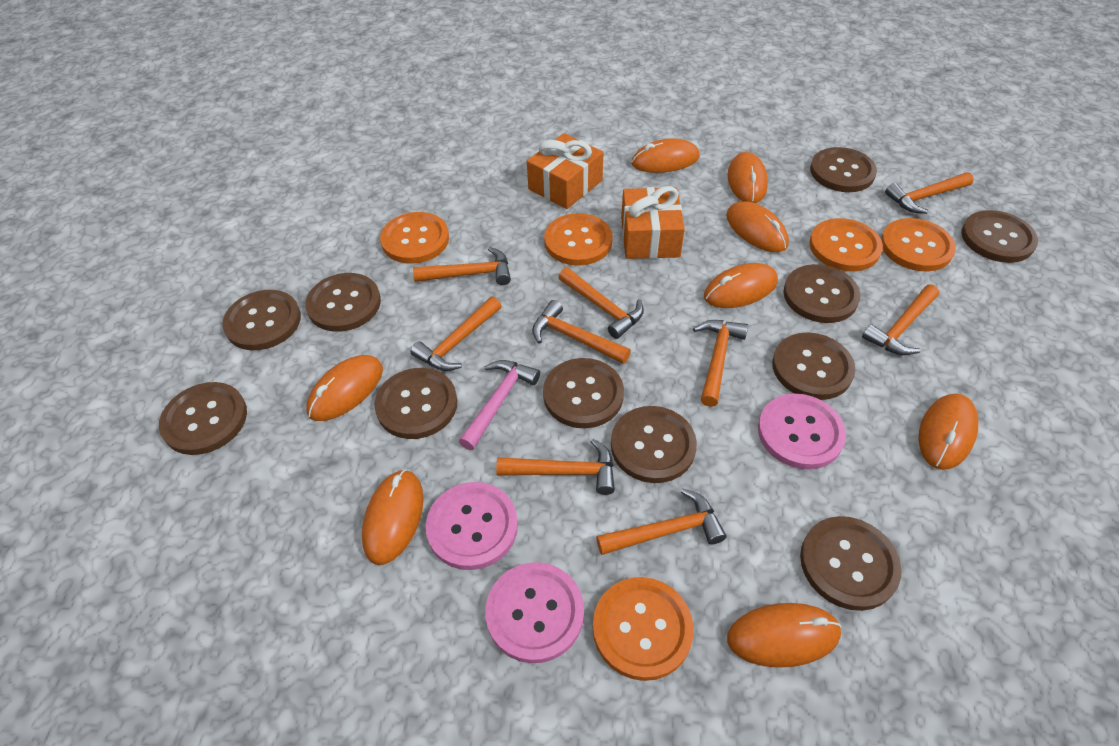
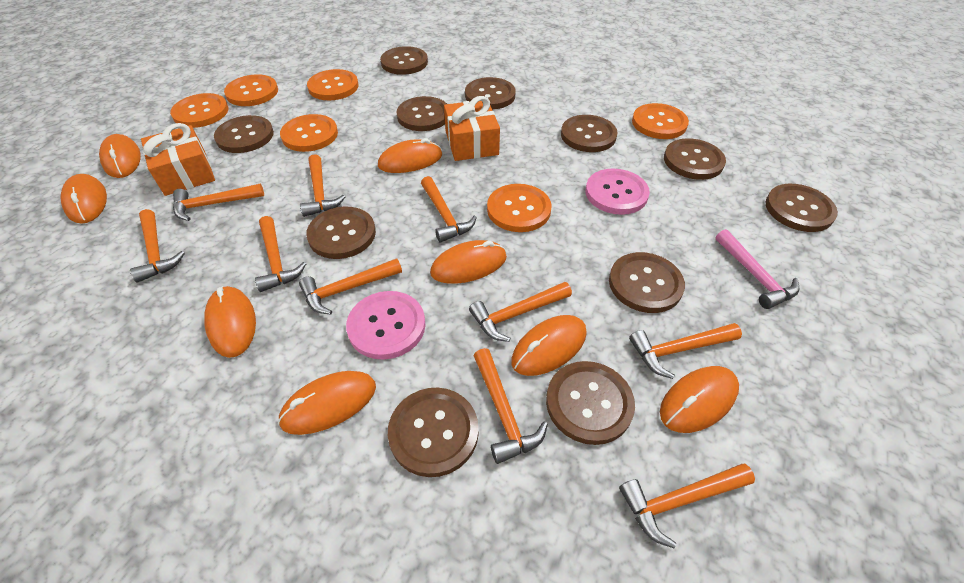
orange button: 5 -> 6
orange hammer: 9 -> 10
pink button: 3 -> 2

